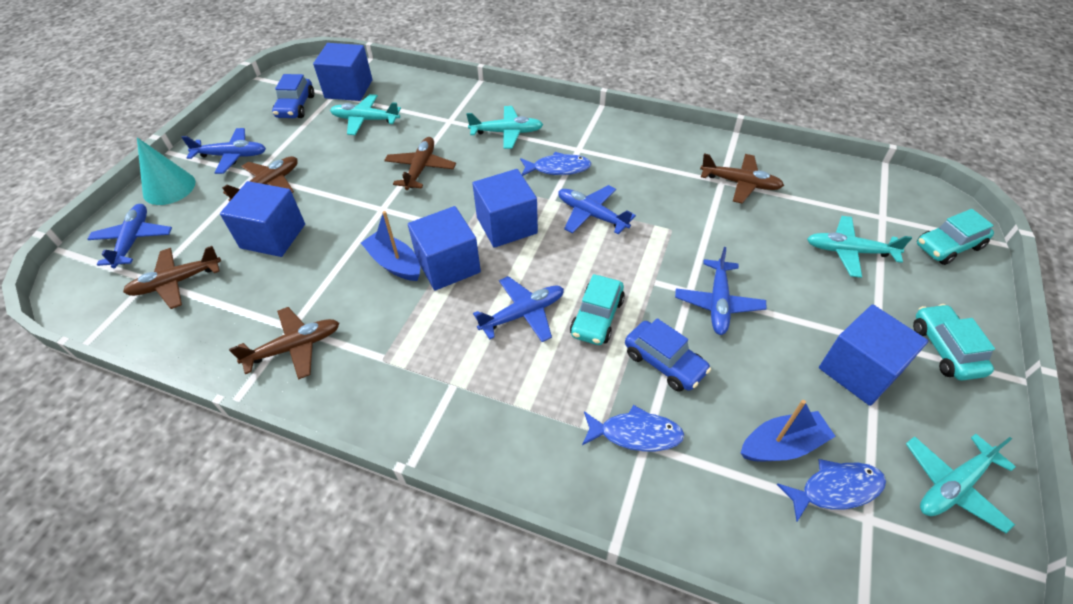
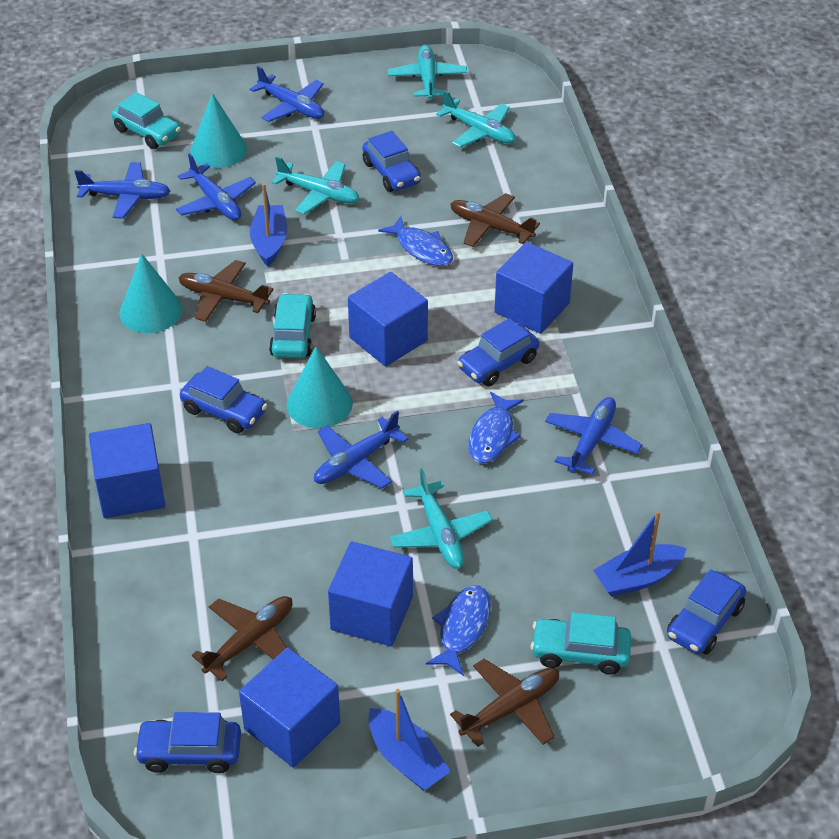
blue boat: 2 -> 3
blue car: 2 -> 5
brown plane: 5 -> 4
turquoise cone: 1 -> 3

